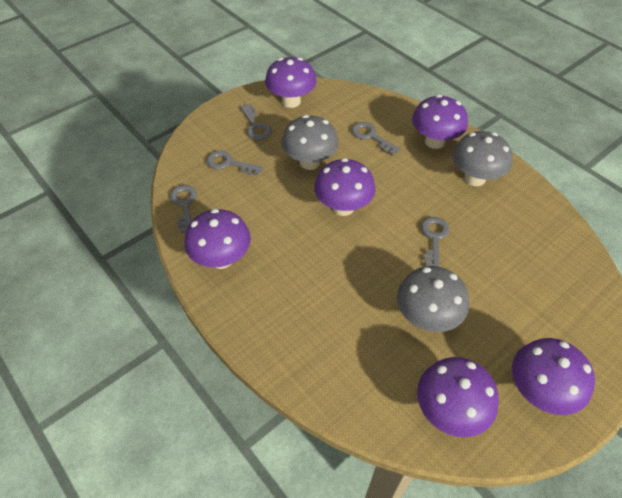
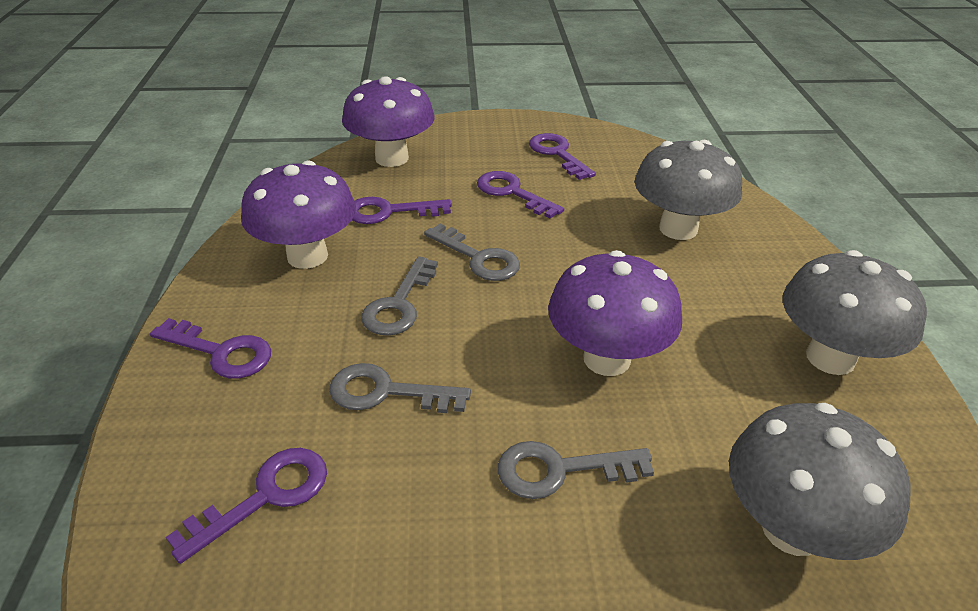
grey key: 5 -> 4
purple key: 0 -> 5
purple mushroom: 6 -> 3

